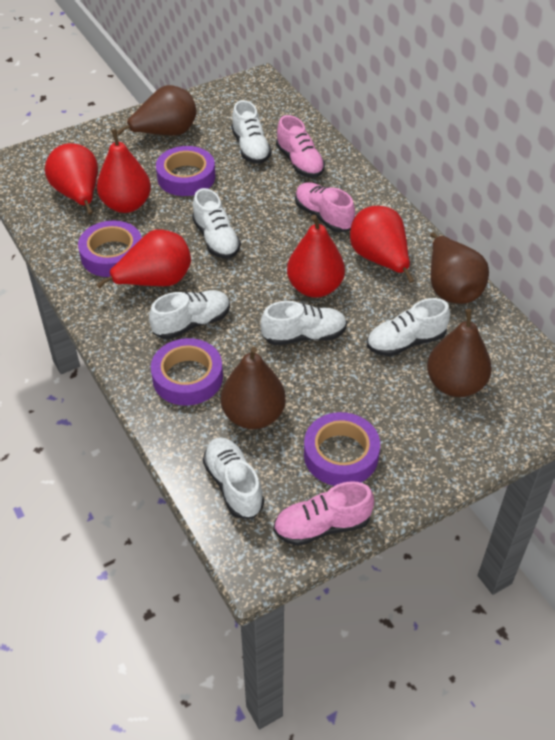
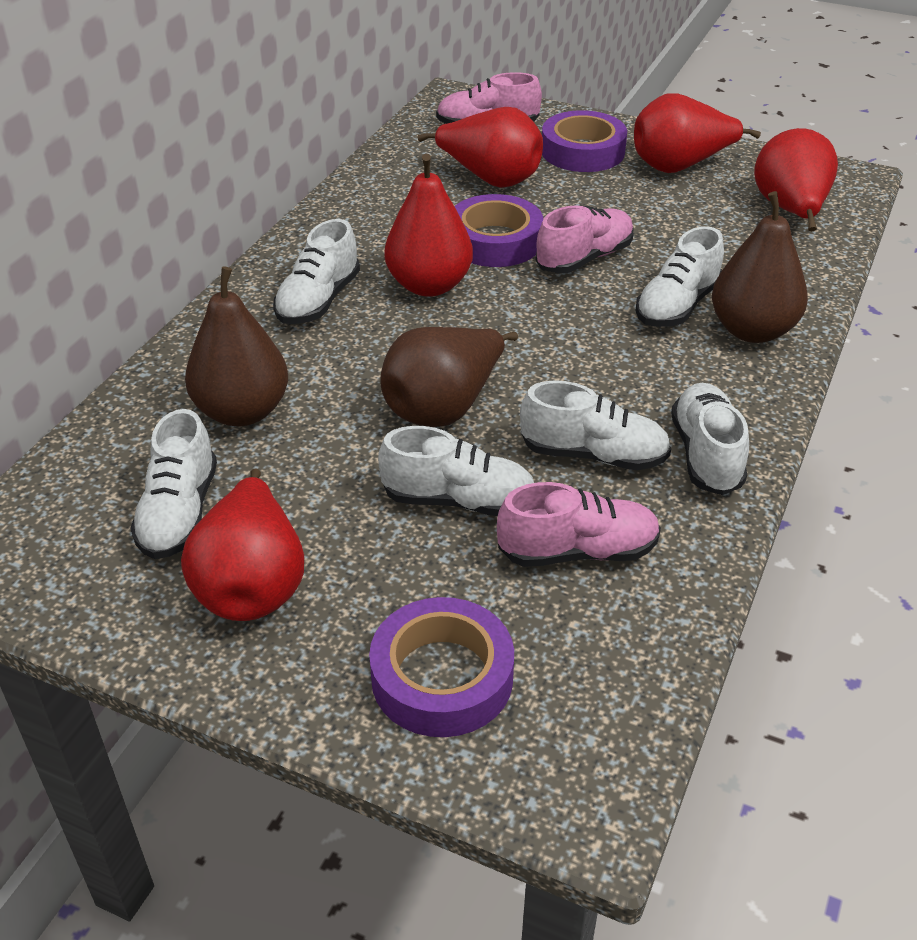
brown pear: 4 -> 3
purple tape: 4 -> 3

